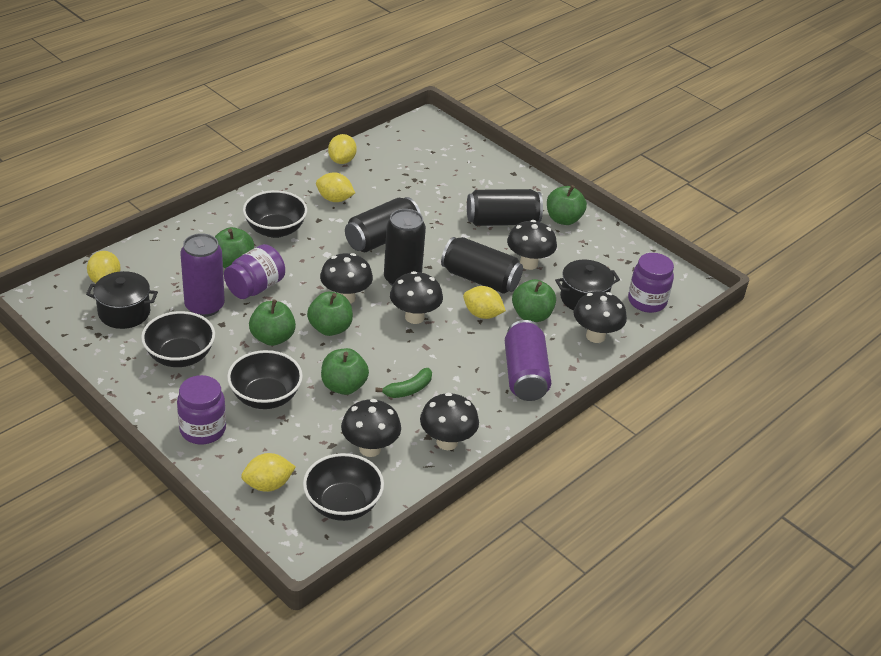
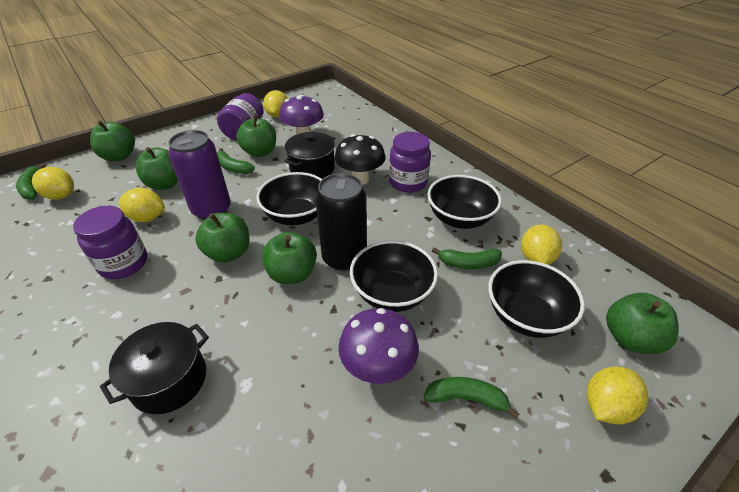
black can: 4 -> 1
black mushroom: 6 -> 1
green banana: 1 -> 4
purple can: 2 -> 1
purple mushroom: 0 -> 2

